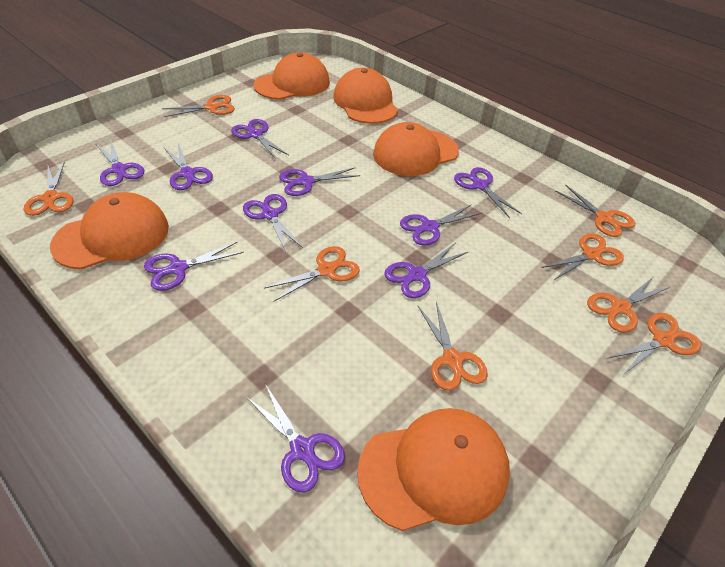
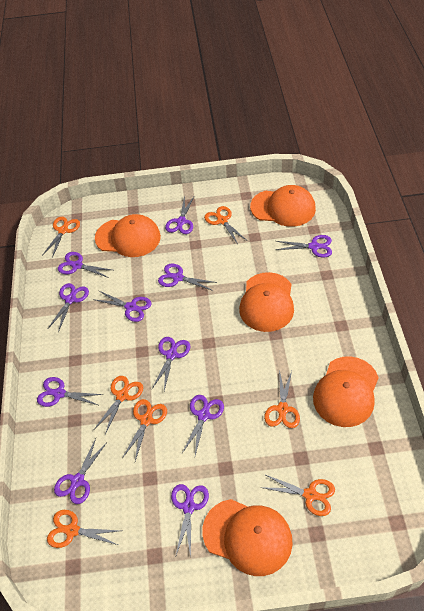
orange scissors: 8 -> 7
purple scissors: 10 -> 11

